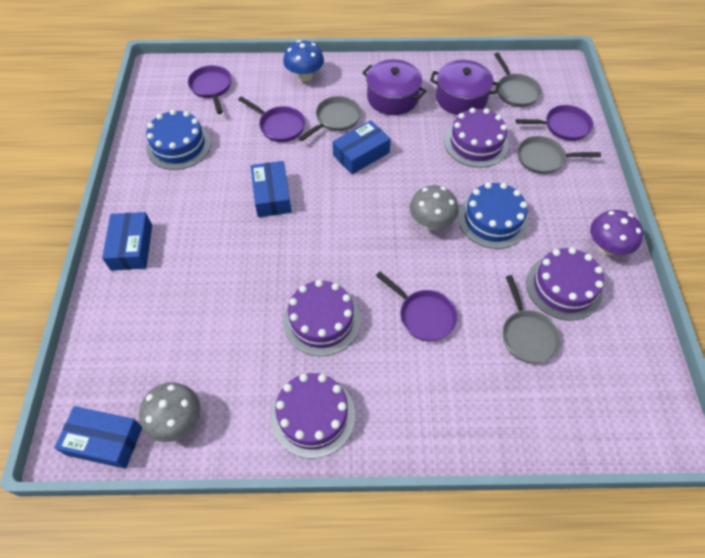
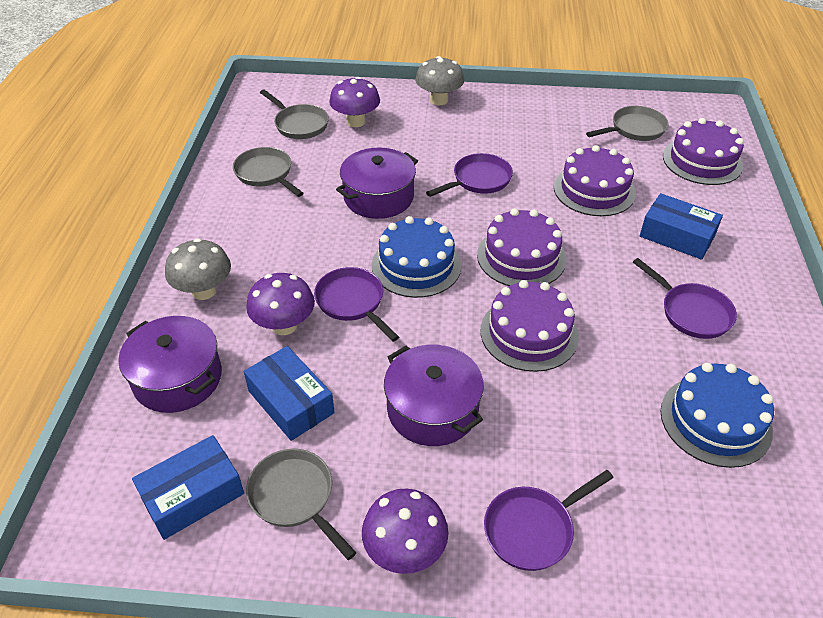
blue box: 4 -> 3
blue mushroom: 1 -> 0
purple mushroom: 1 -> 3
purple pot: 2 -> 3

